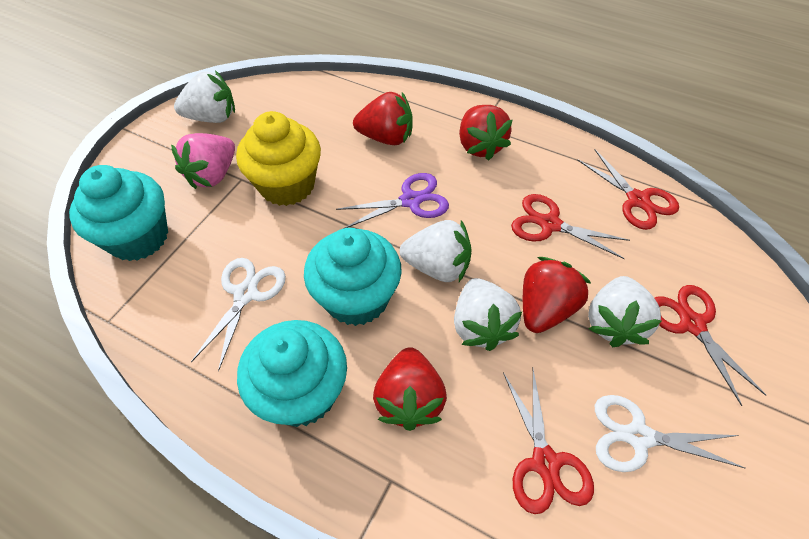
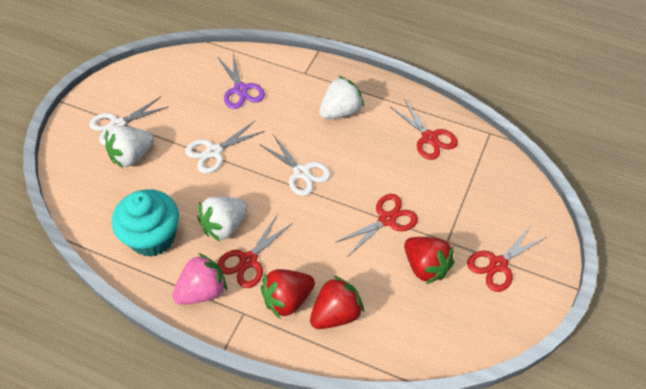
red strawberry: 4 -> 3
turquoise cupcake: 3 -> 1
white scissors: 2 -> 3
white strawberry: 4 -> 3
yellow cupcake: 1 -> 0

